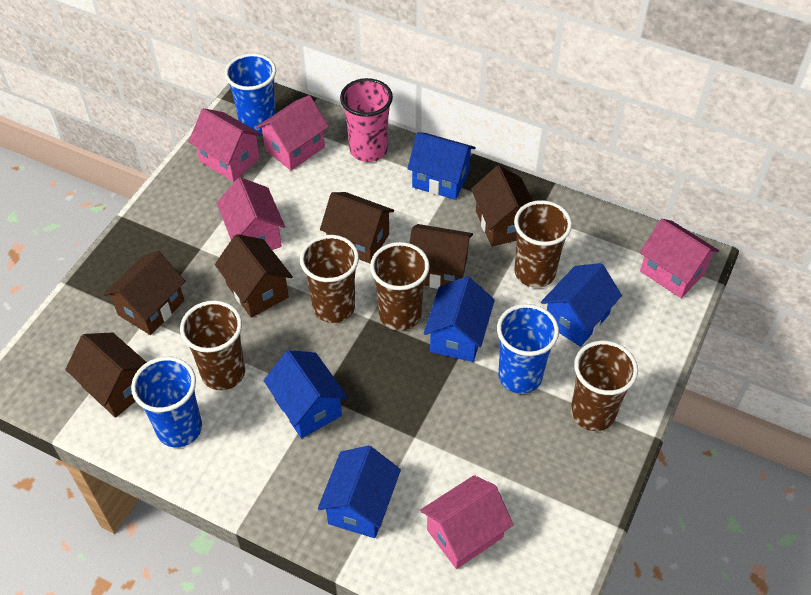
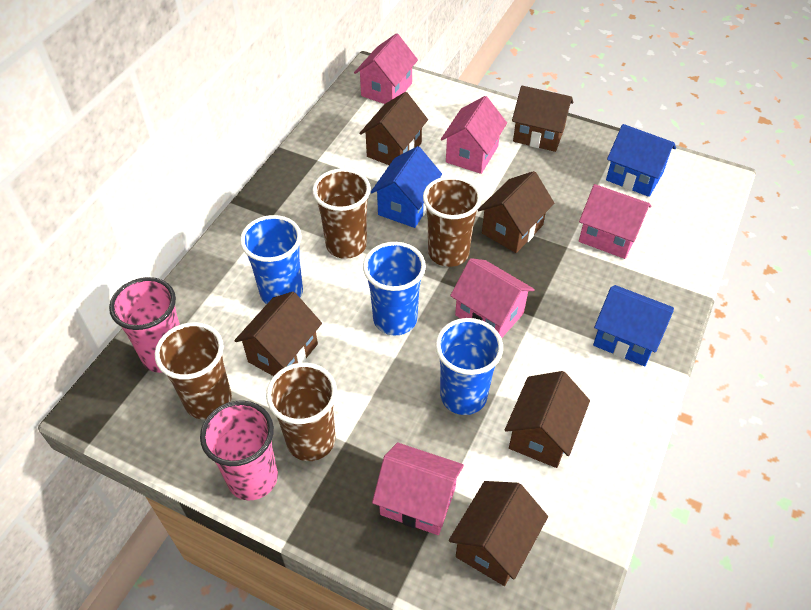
blue house: 5 -> 3
brown cup: 5 -> 4
pink cup: 1 -> 2

